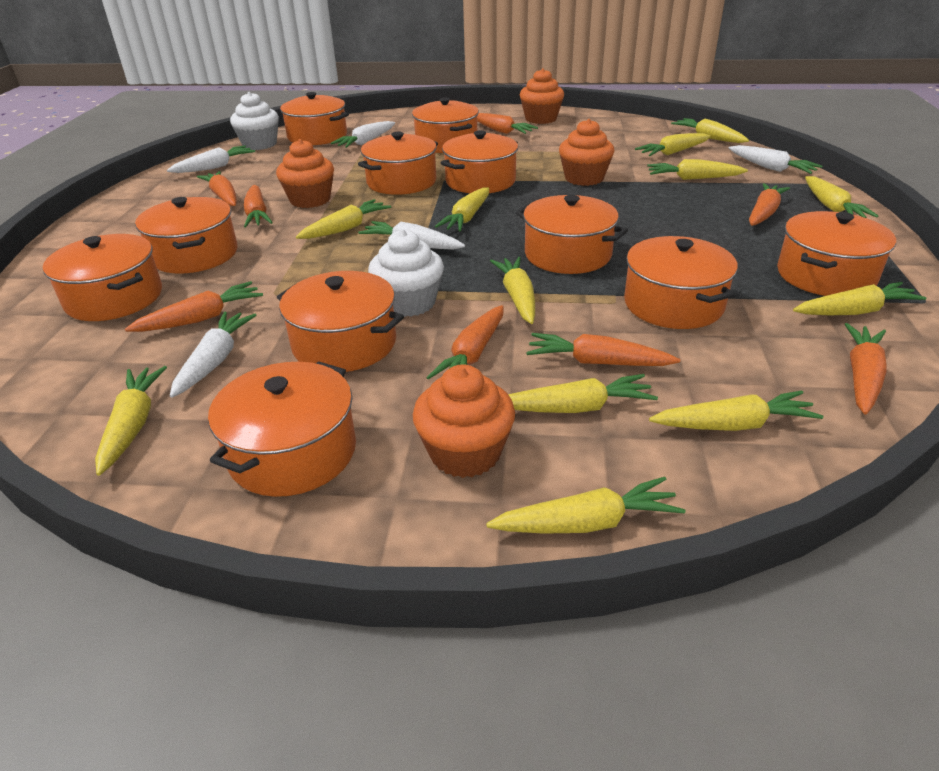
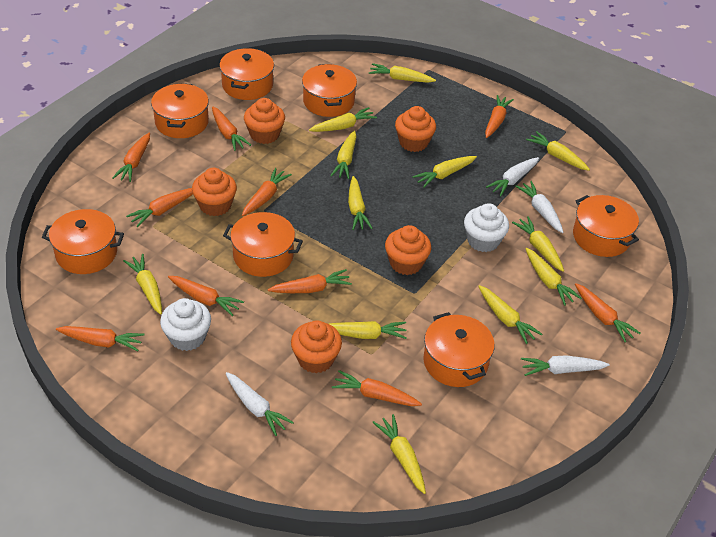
orange carrot: 8 -> 10
orange cupcake: 4 -> 5
orange pot: 11 -> 7
white carrot: 5 -> 4

